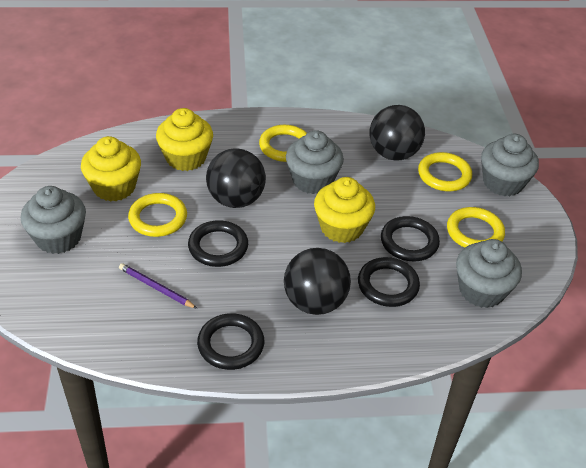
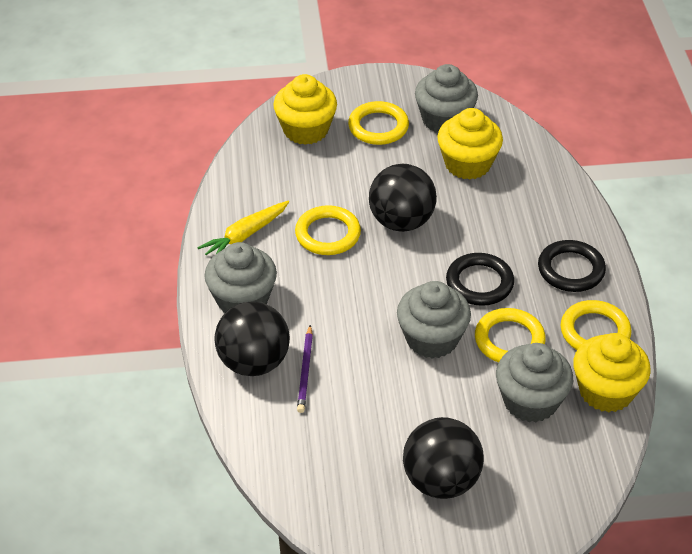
black ring: 4 -> 2
yellow carrot: 0 -> 1

